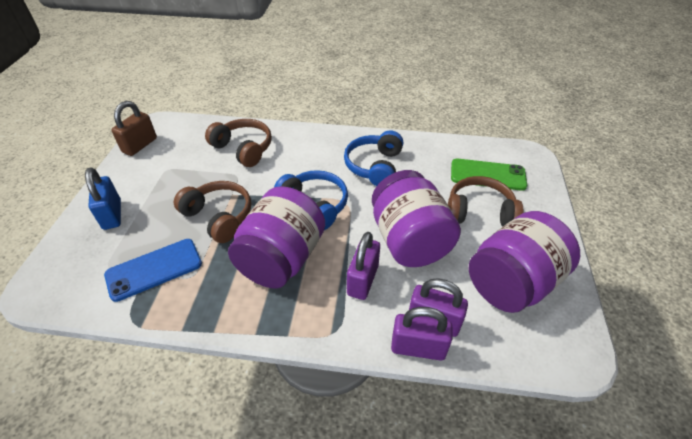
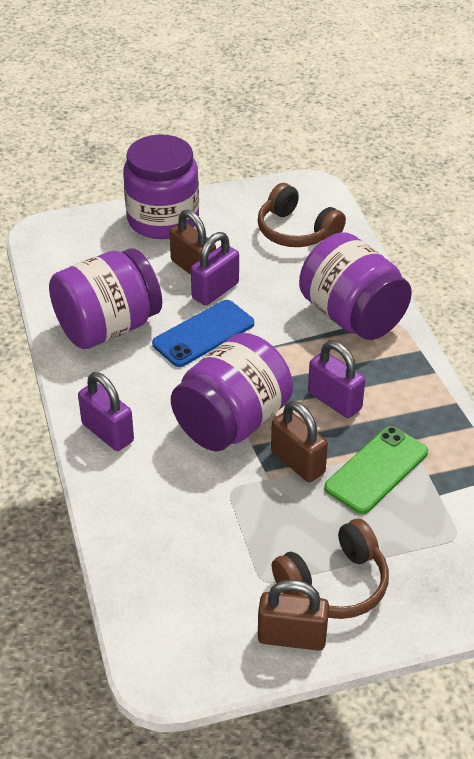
blue headphones: 2 -> 0
blue padlock: 1 -> 0
brown headphones: 3 -> 2
brown padlock: 1 -> 3
purple jar: 3 -> 4

